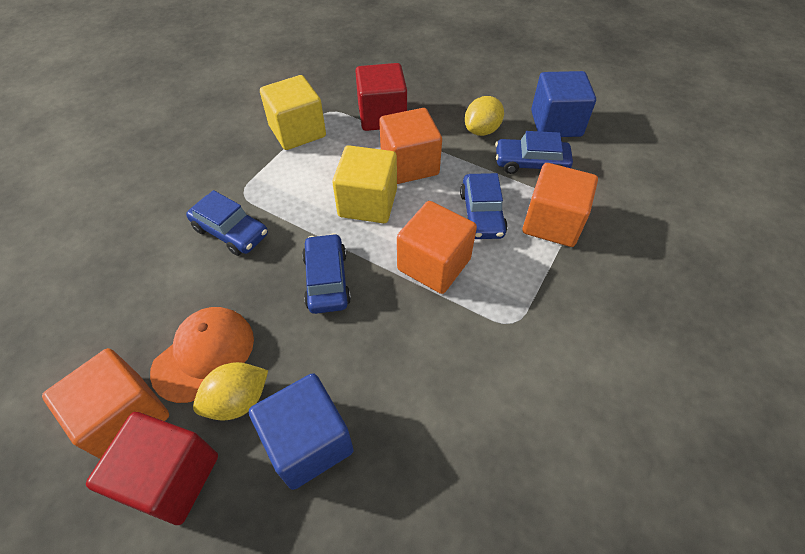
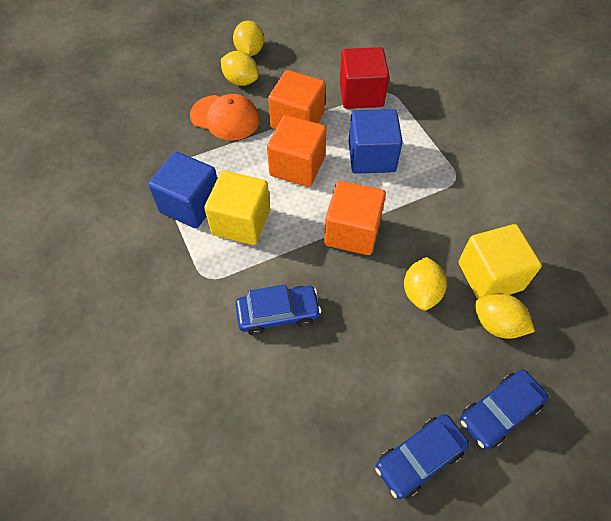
blue car: 4 -> 3
orange cube: 4 -> 3
red cube: 2 -> 1
yellow lemon: 2 -> 4

